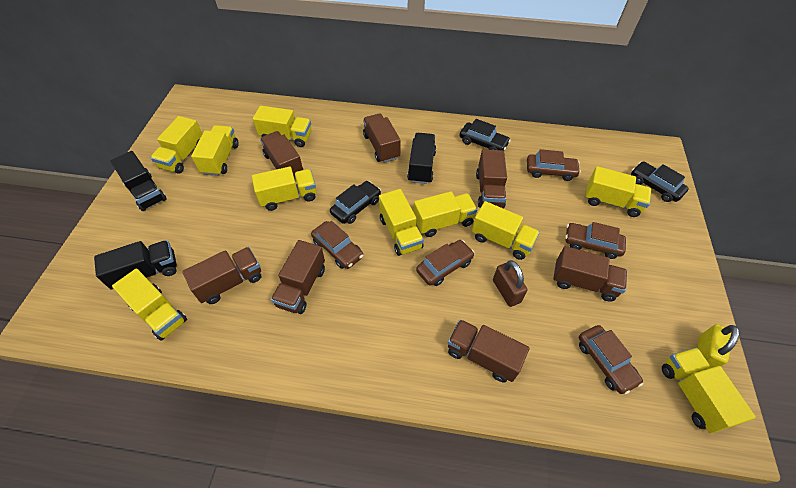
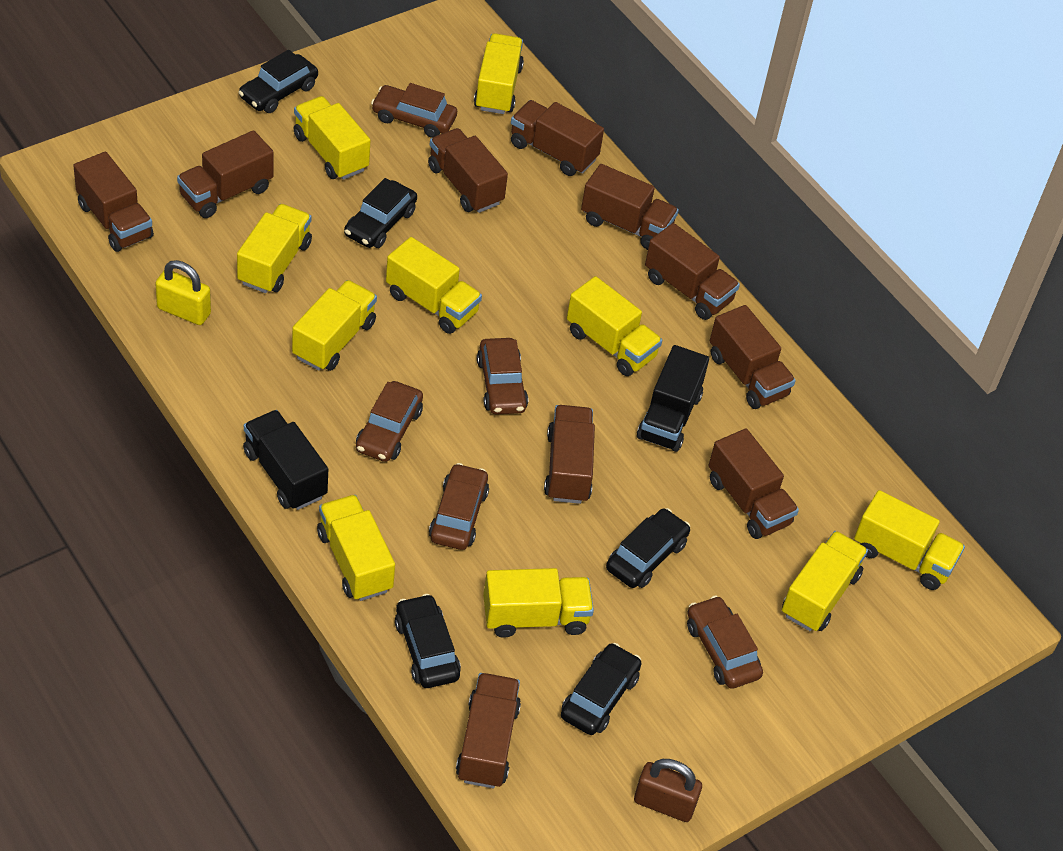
black car: 3 -> 5
black truck: 3 -> 2
brown truck: 7 -> 10

